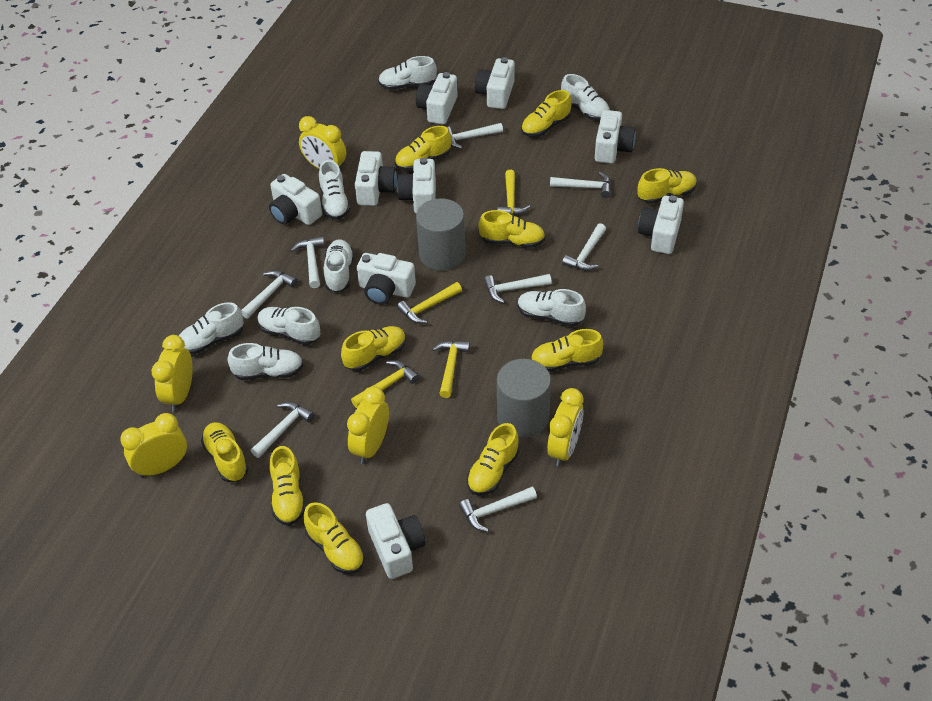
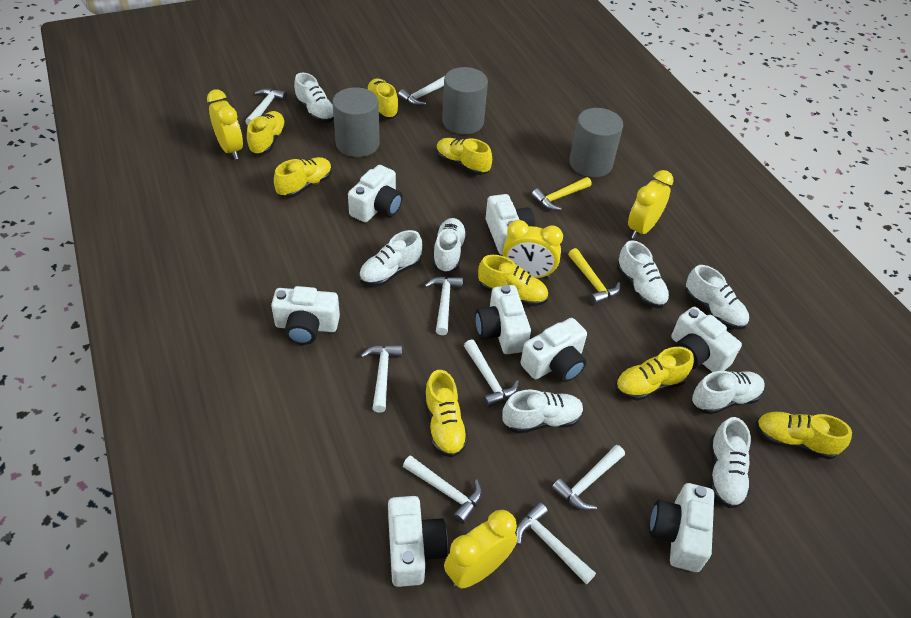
grey cylinder: 2 -> 3
white camera: 9 -> 8
yellow clock: 5 -> 4
yellow hammer: 4 -> 2
yellow shoe: 10 -> 8

